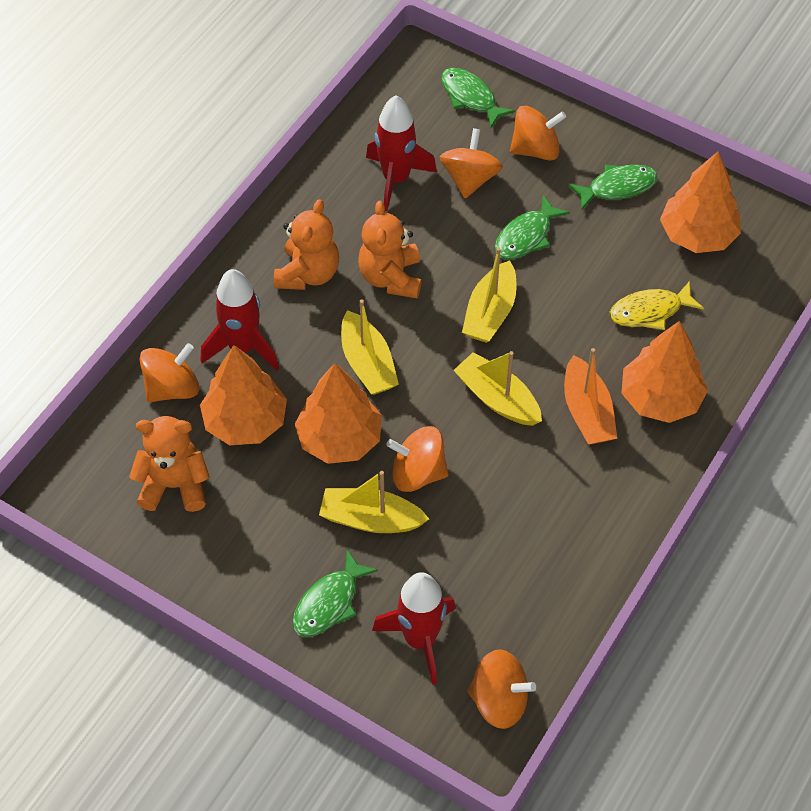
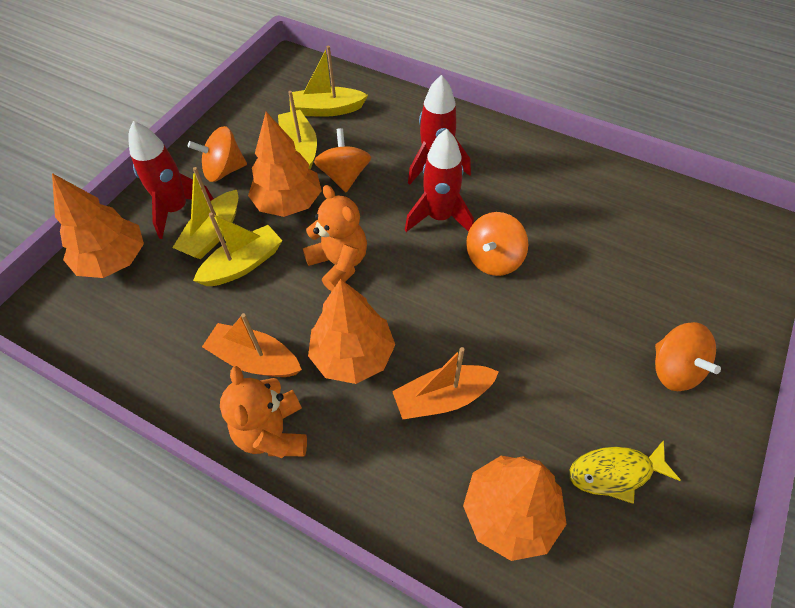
green fish: 4 -> 0
orange boat: 1 -> 2
orange spinning top: 5 -> 4
orange teddy bear: 3 -> 2

